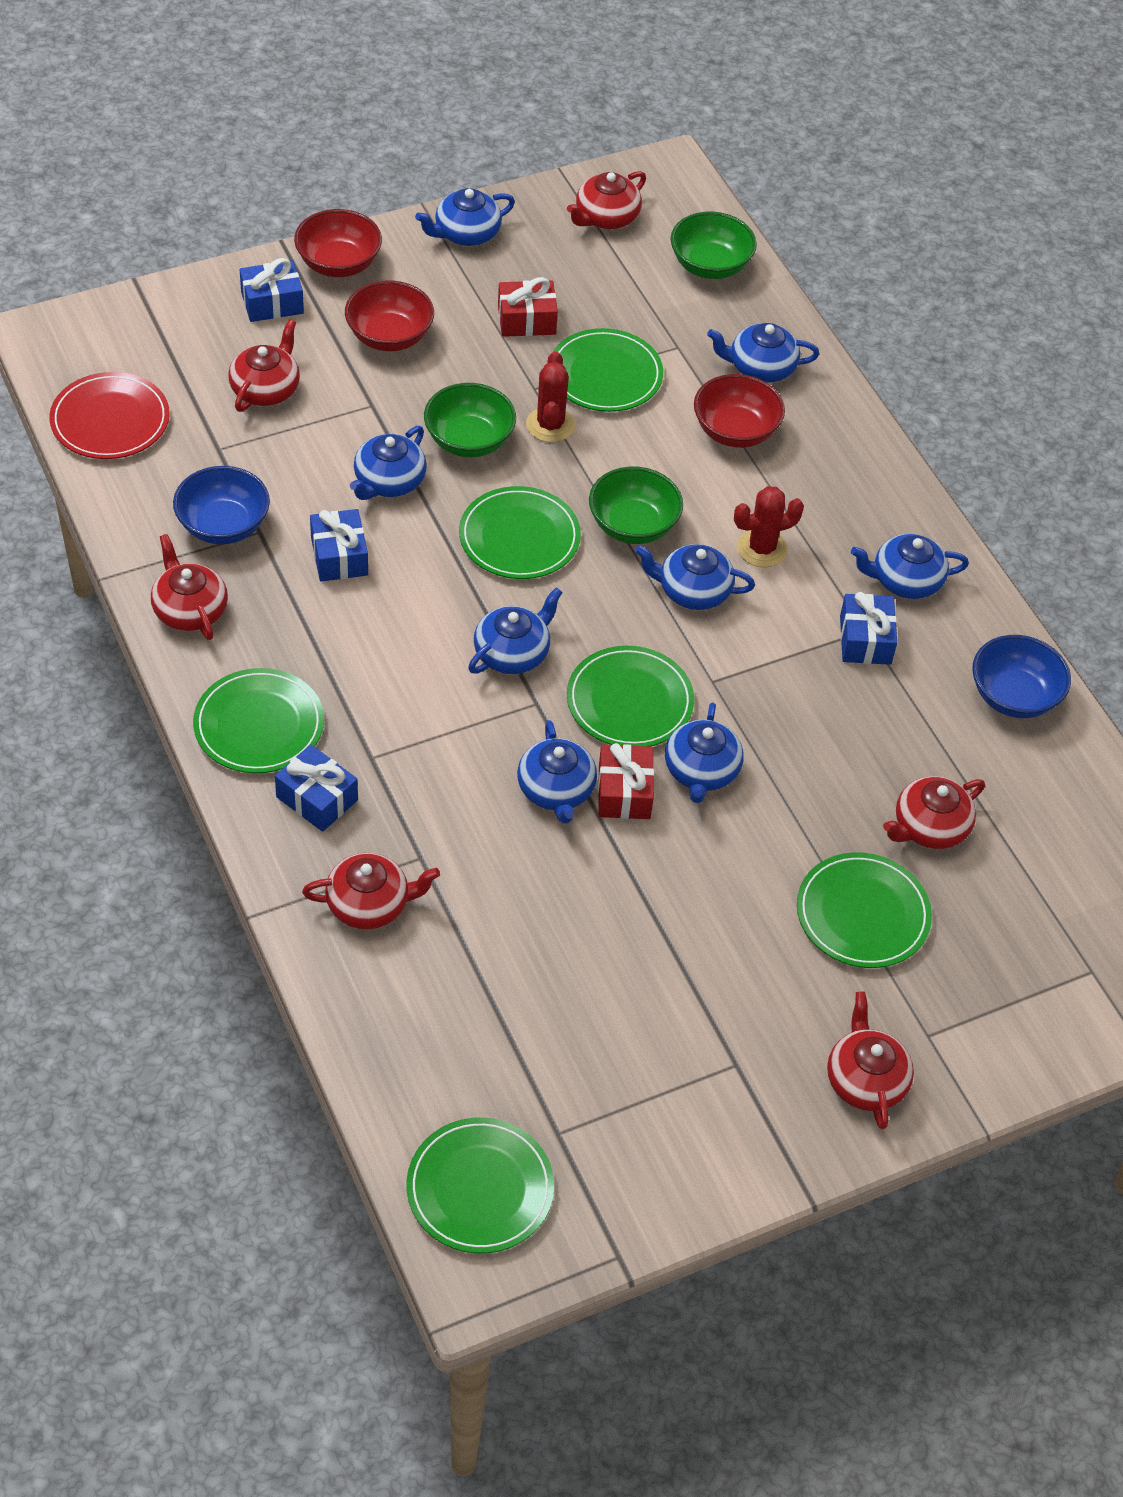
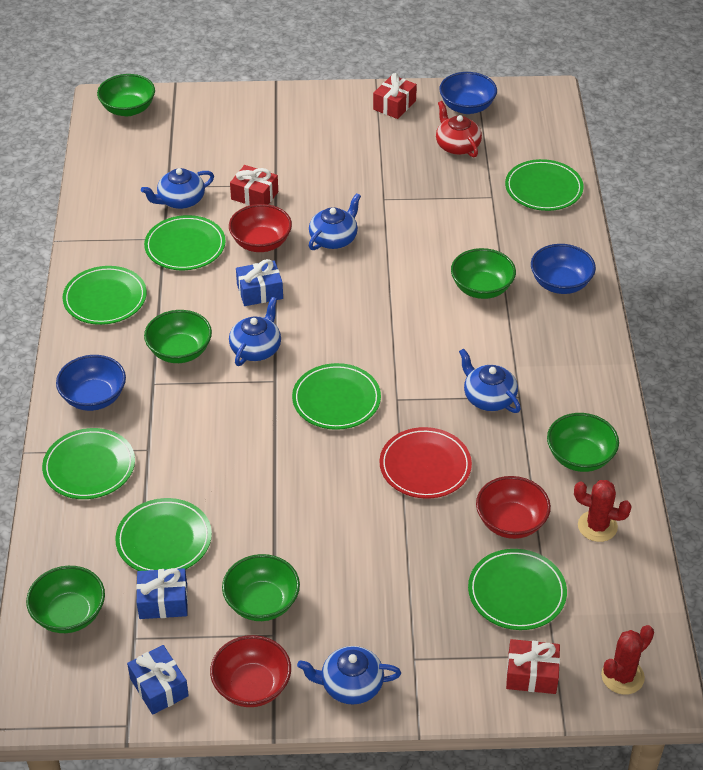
blue bowl: 2 -> 3
blue gift: 4 -> 3
blue teapot: 8 -> 5
green bowl: 3 -> 6
green plate: 6 -> 7
red gift: 2 -> 3
red teapot: 6 -> 1

